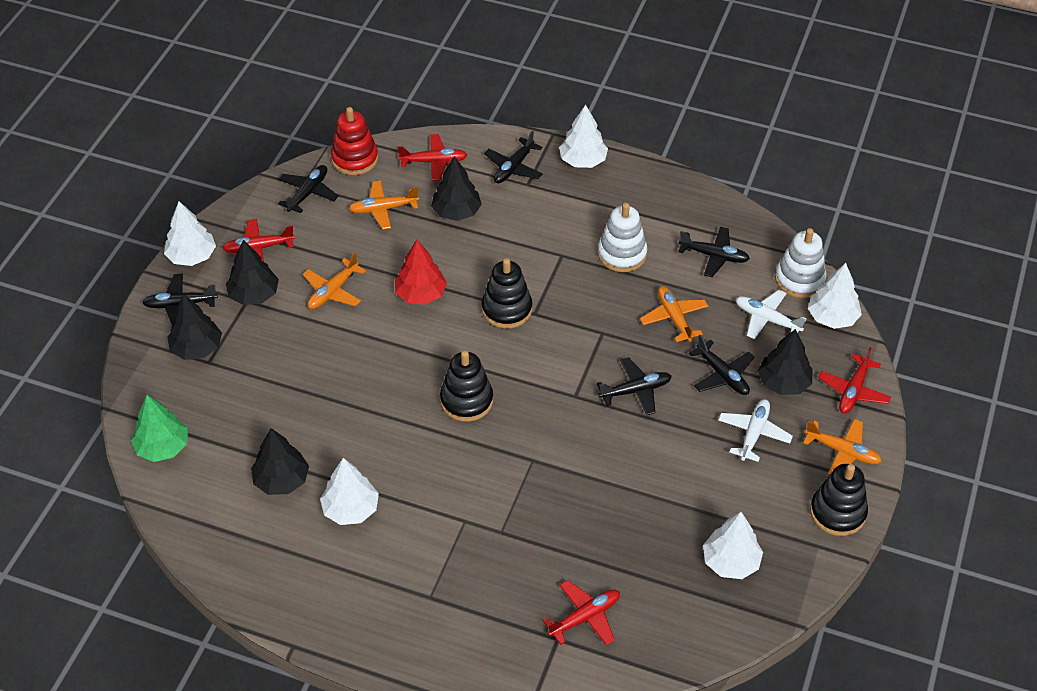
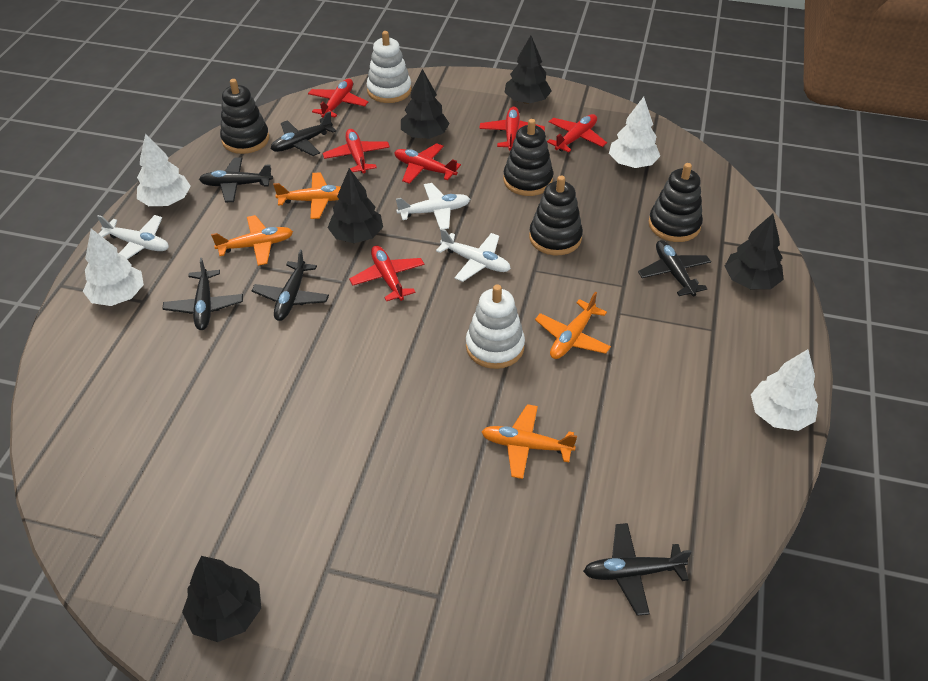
black stacking toy: 3 -> 4
green tree: 1 -> 0
red plane: 4 -> 6
red stacking toy: 1 -> 0
red tree: 1 -> 0
white plane: 2 -> 3
white tree: 5 -> 4

